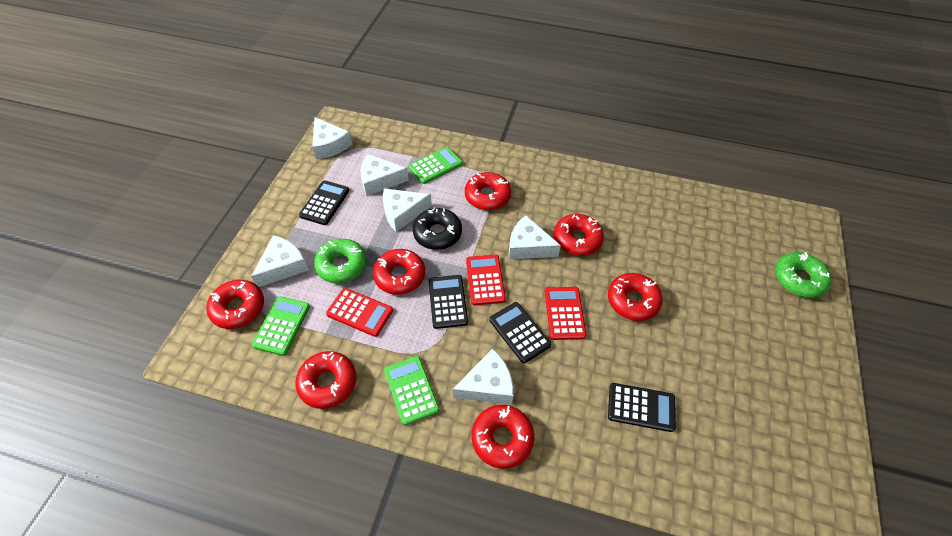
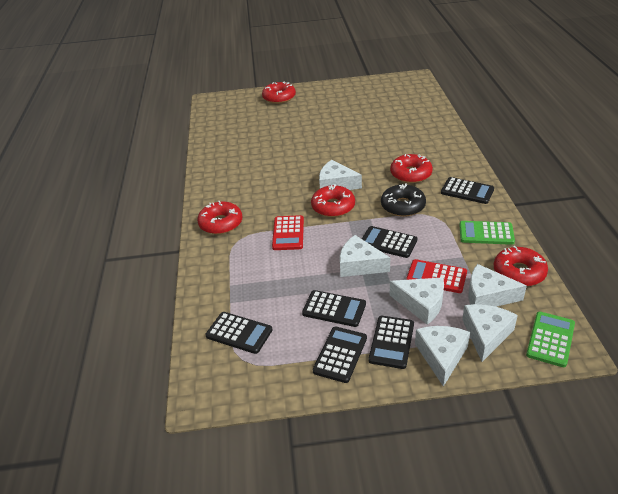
black calculator: 4 -> 6
green calculator: 3 -> 2
green donut: 2 -> 0
red calculator: 3 -> 2
red donut: 7 -> 5

